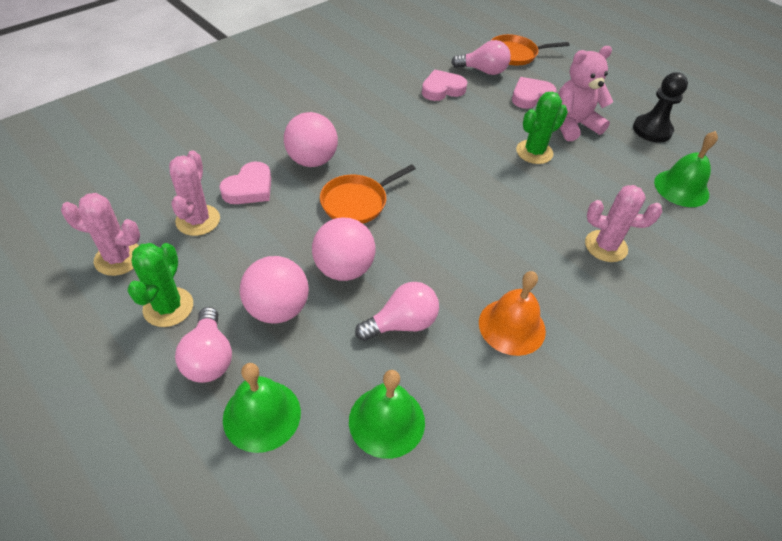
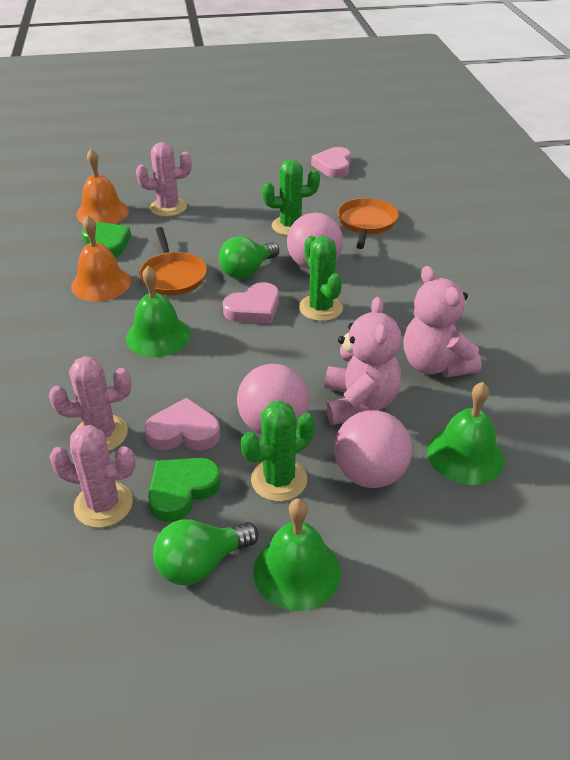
black pawn: 1 -> 0
green cactus: 2 -> 3
green heart: 0 -> 2
green light bulb: 0 -> 2
orange bell: 1 -> 2
pink light bulb: 3 -> 0
pink teddy bear: 1 -> 2

